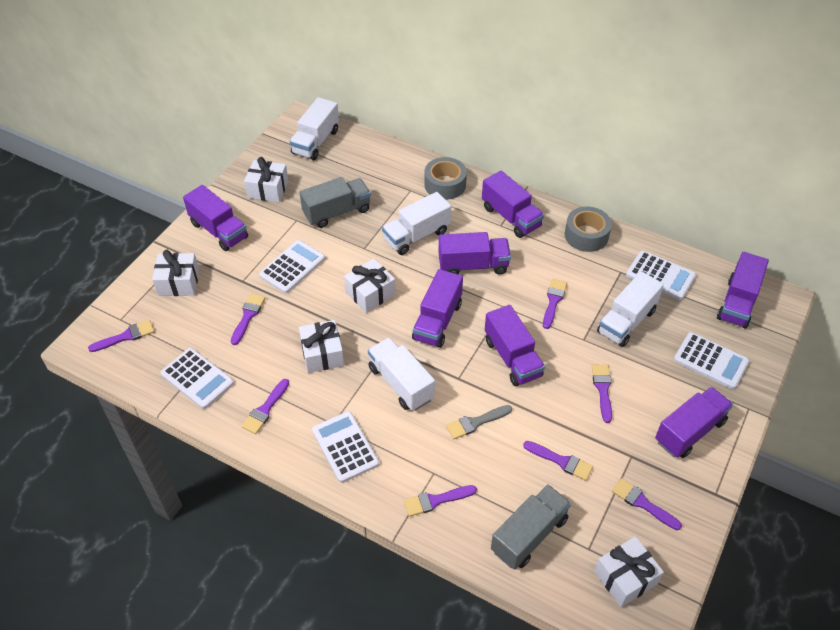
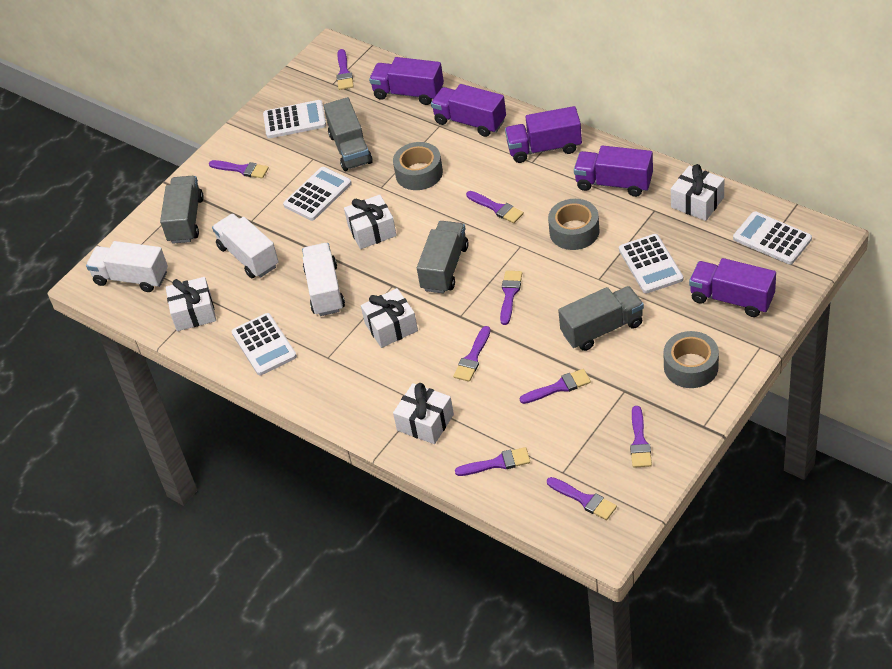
grey brush: 1 -> 0
grey tape: 2 -> 3
grey truck: 2 -> 4
purple brush: 8 -> 9
purple truck: 7 -> 5
white truck: 4 -> 3

